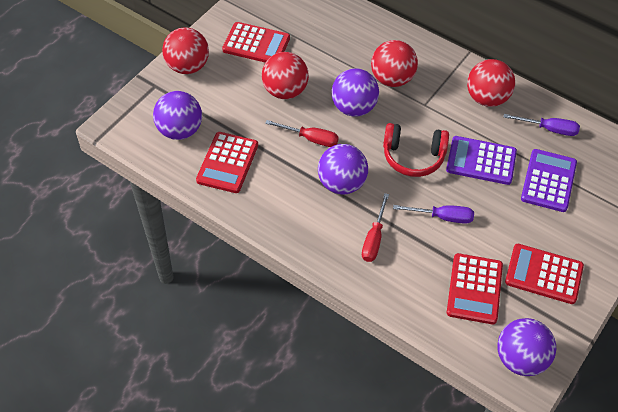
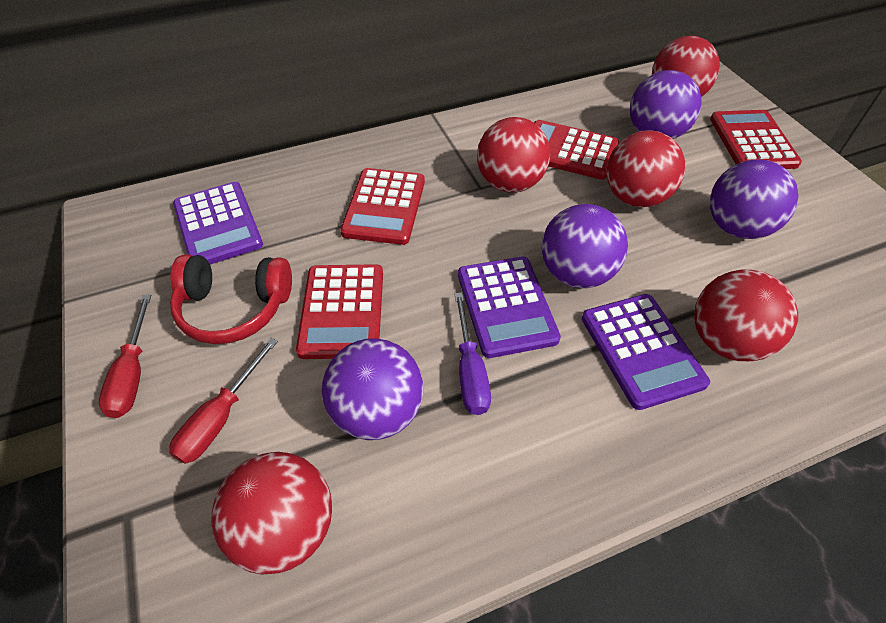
purple calculator: 2 -> 3
purple screwdriver: 2 -> 1
red ball: 4 -> 5

